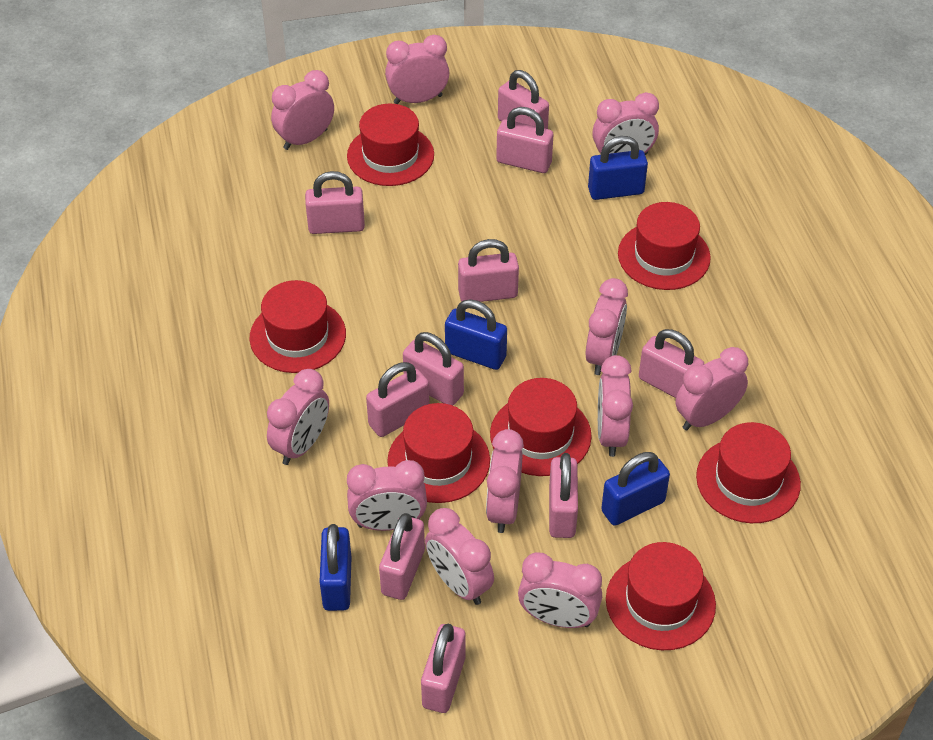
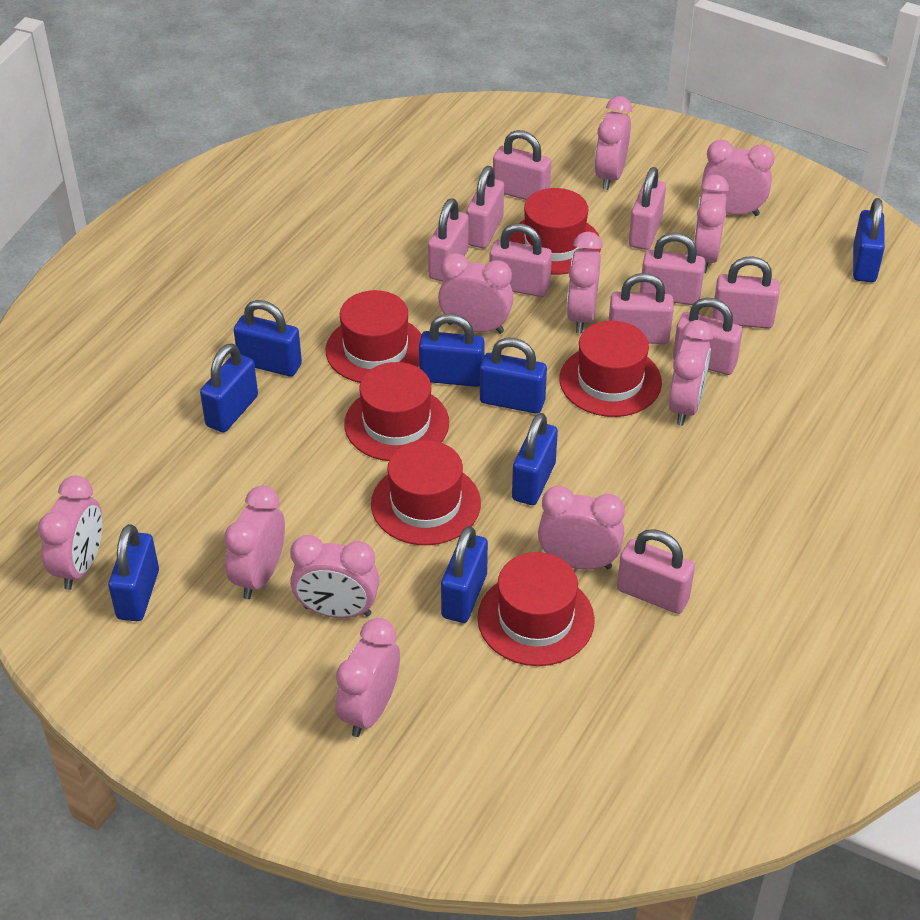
blue padlock: 4 -> 8
red hat: 7 -> 6

